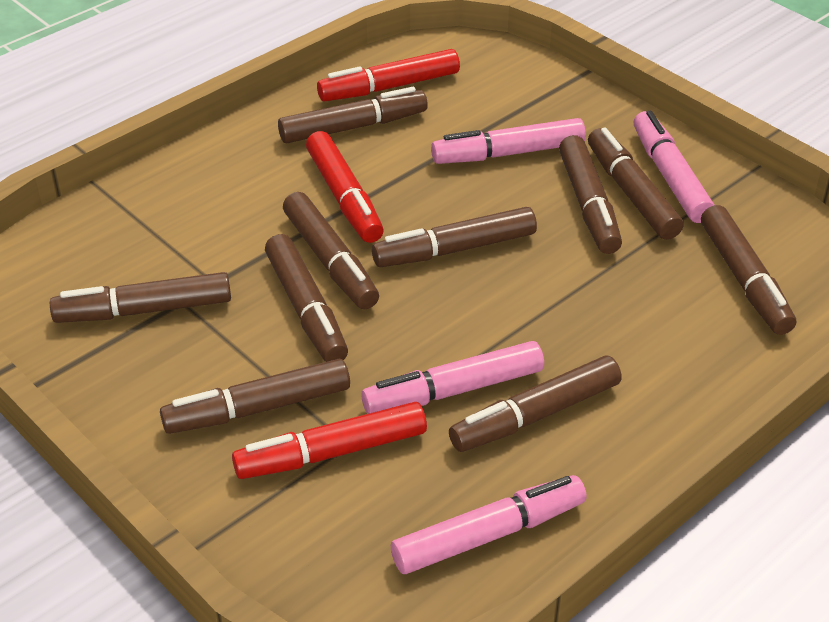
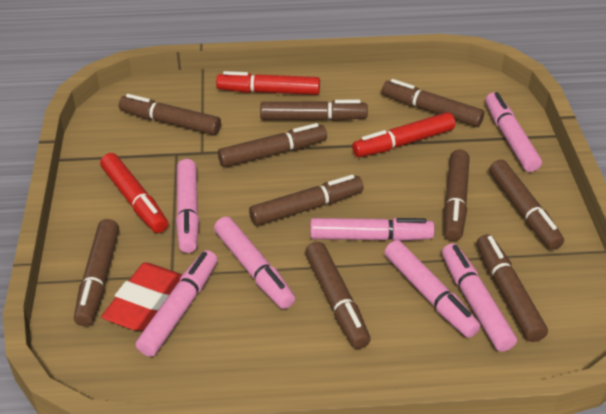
pink marker: 4 -> 7
red eraser: 0 -> 1

